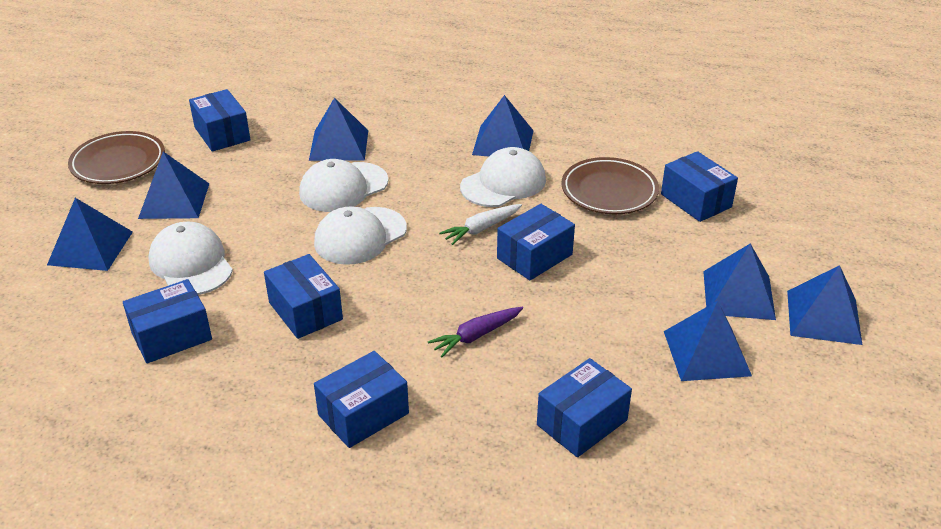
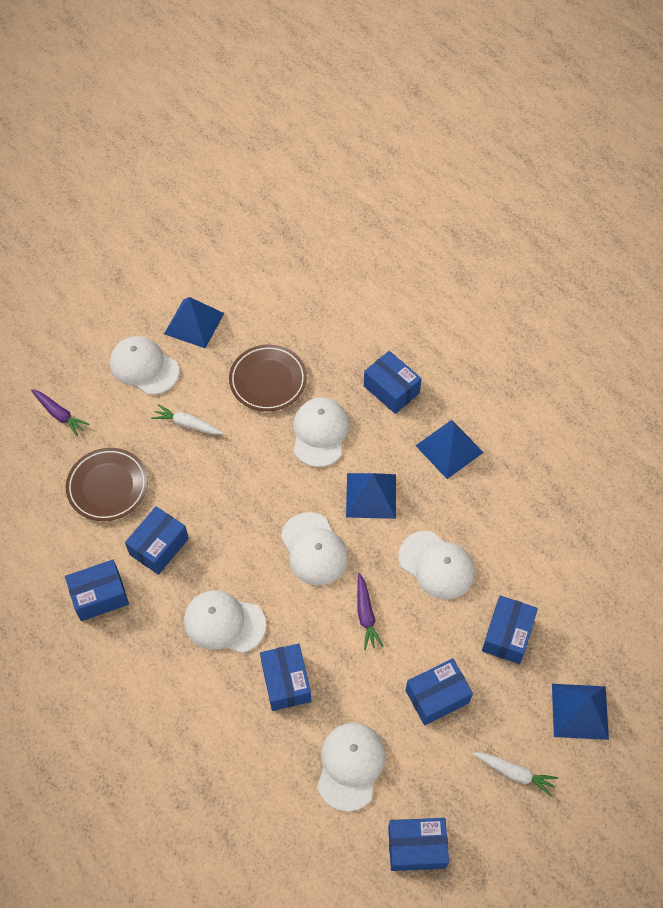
blue pyramid: 7 -> 4
purple carrot: 1 -> 2
white cap: 4 -> 6
white carrot: 1 -> 2

